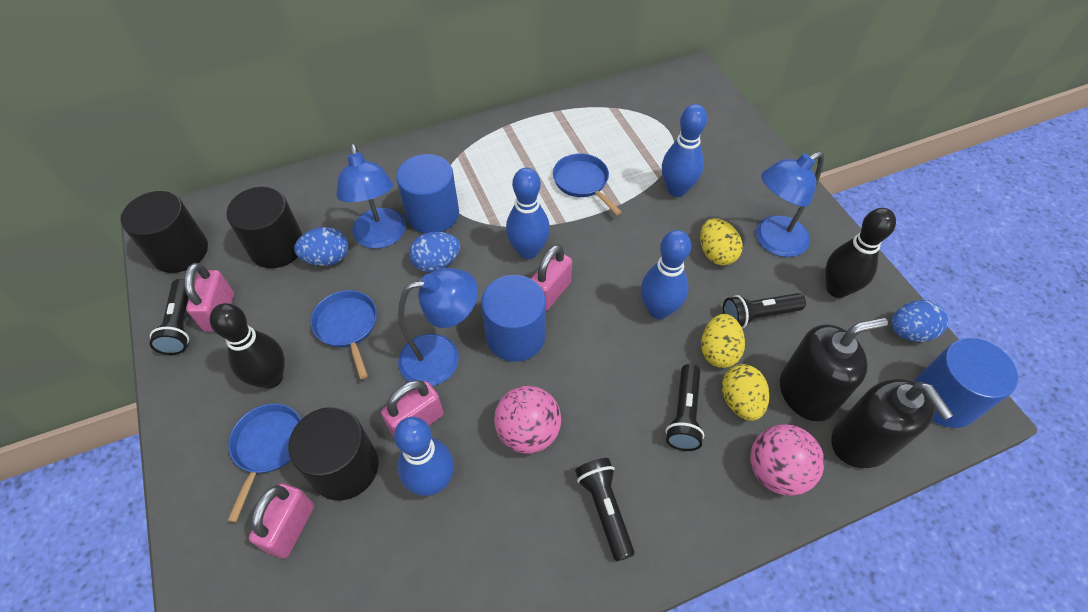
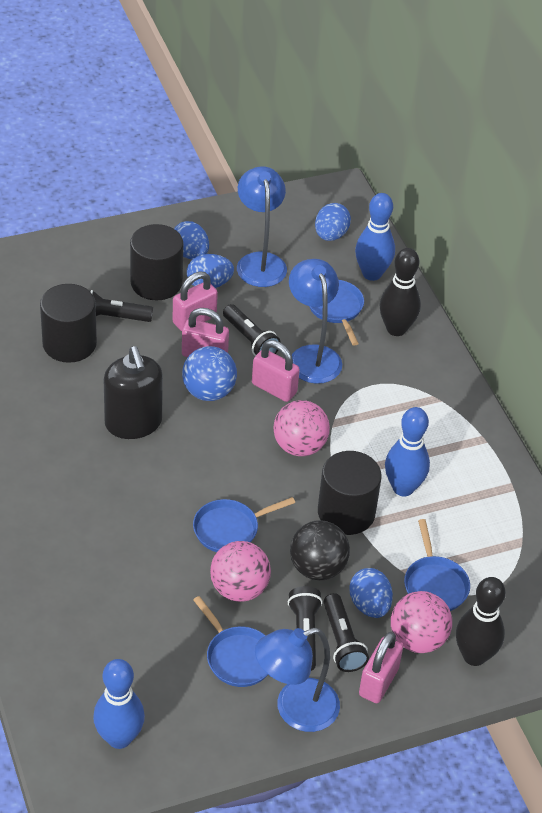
black ball: 0 -> 1
black soap dispenser: 2 -> 1
blue ball: 0 -> 1
blue bowling pin: 4 -> 3
blue cylinder: 3 -> 0
blue egg: 3 -> 4
blue pan: 3 -> 4
pink ball: 2 -> 3
yellow egg: 3 -> 0

